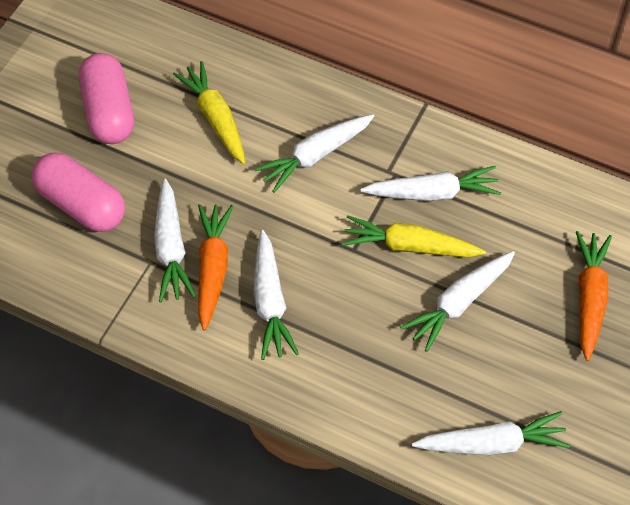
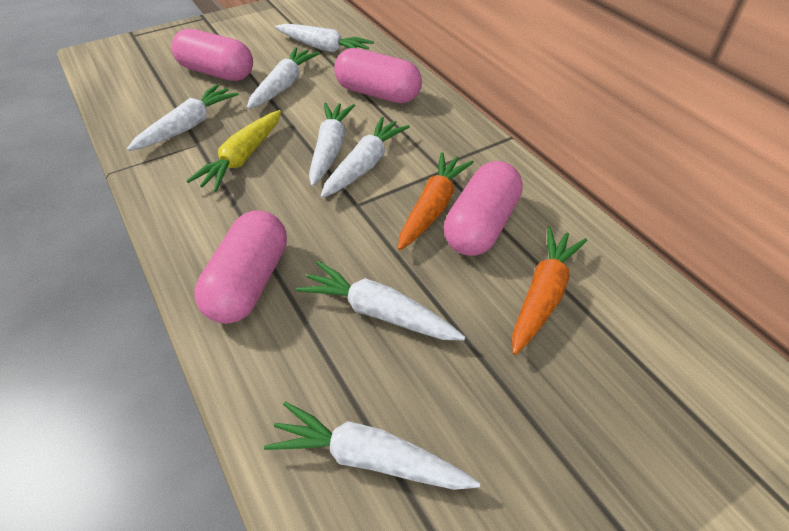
pink capsule: 2 -> 4
white carrot: 6 -> 7
yellow carrot: 2 -> 1

